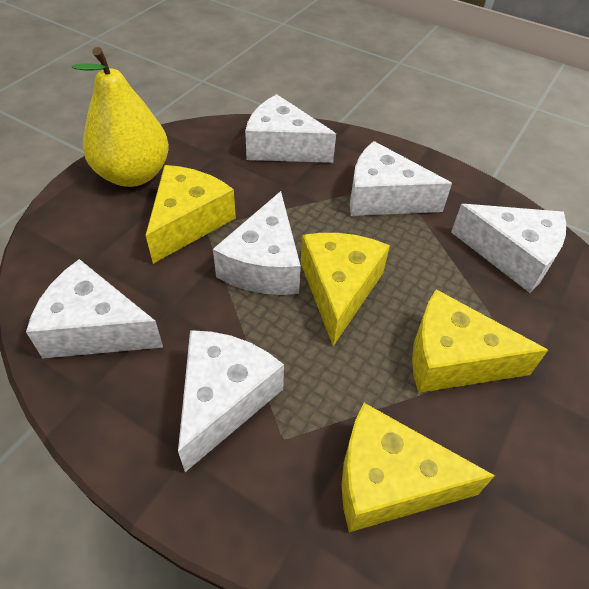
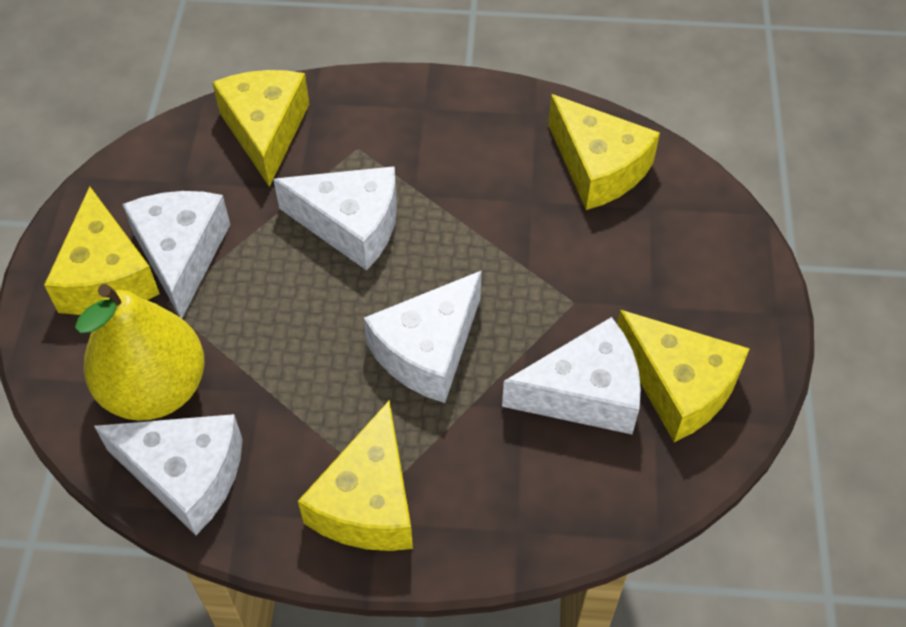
white cheese: 6 -> 5
yellow cheese: 4 -> 5

